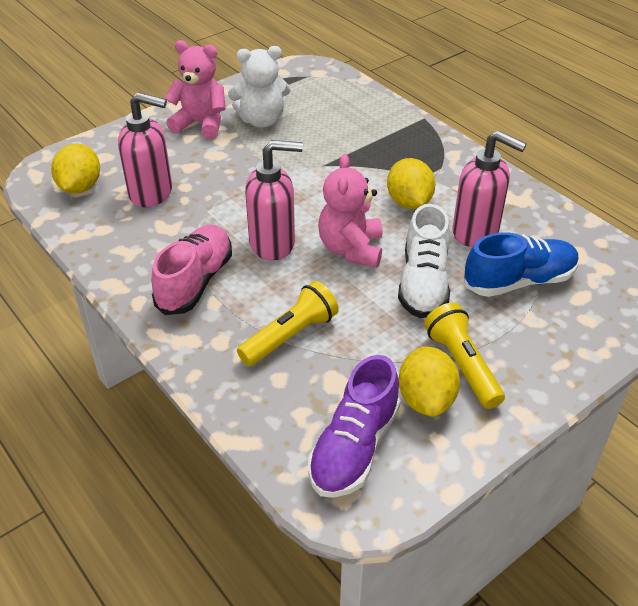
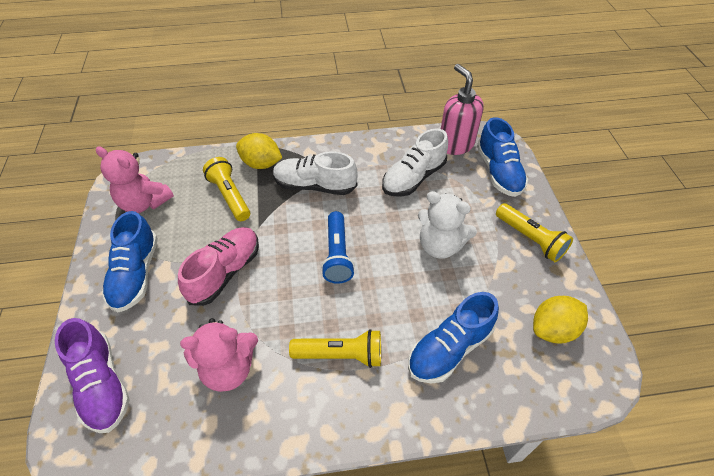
blue flashlight: 0 -> 1
blue shoe: 1 -> 3
pink soap dispenser: 3 -> 1
white shoe: 1 -> 2
yellow flashlight: 2 -> 3
yellow lemon: 3 -> 2

